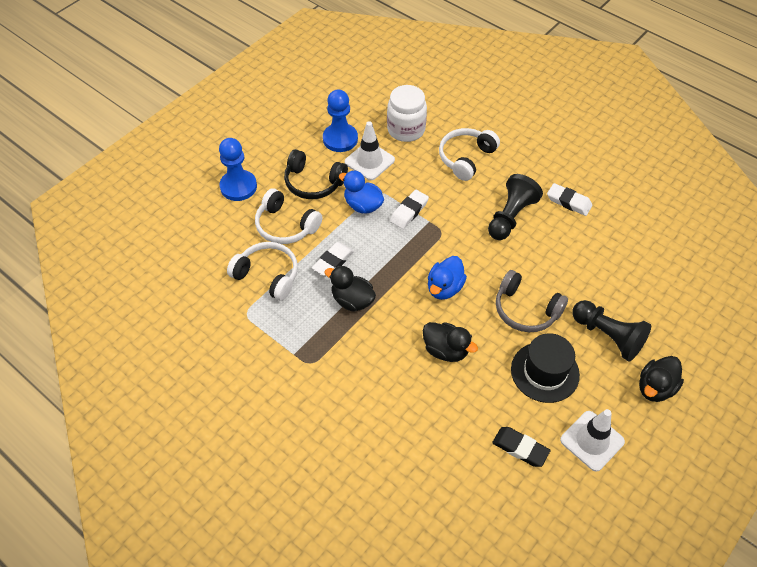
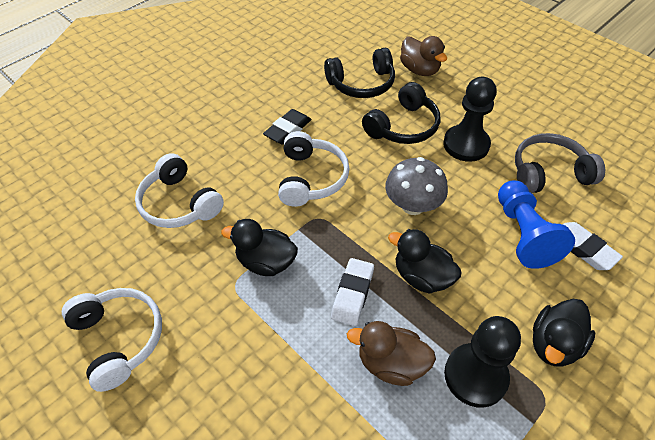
black hat: 1 -> 0
black headphones: 1 -> 2
blue duck: 2 -> 0
blue pawn: 2 -> 1
brown duck: 0 -> 2
grey mushroom: 0 -> 1
white eraser: 3 -> 2
white jar: 1 -> 0
white traffic cone: 2 -> 0

